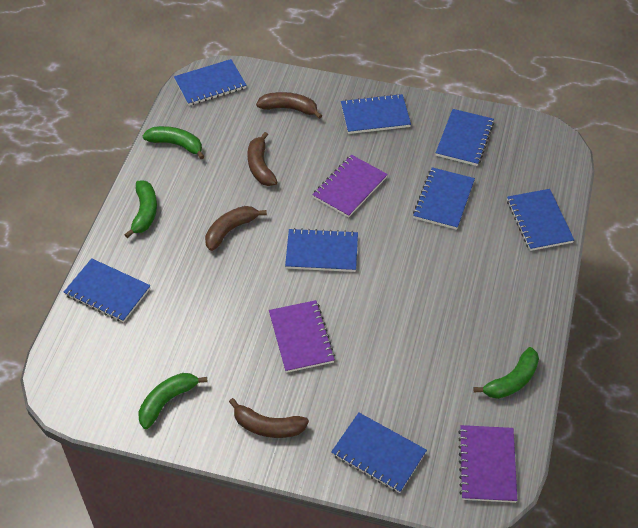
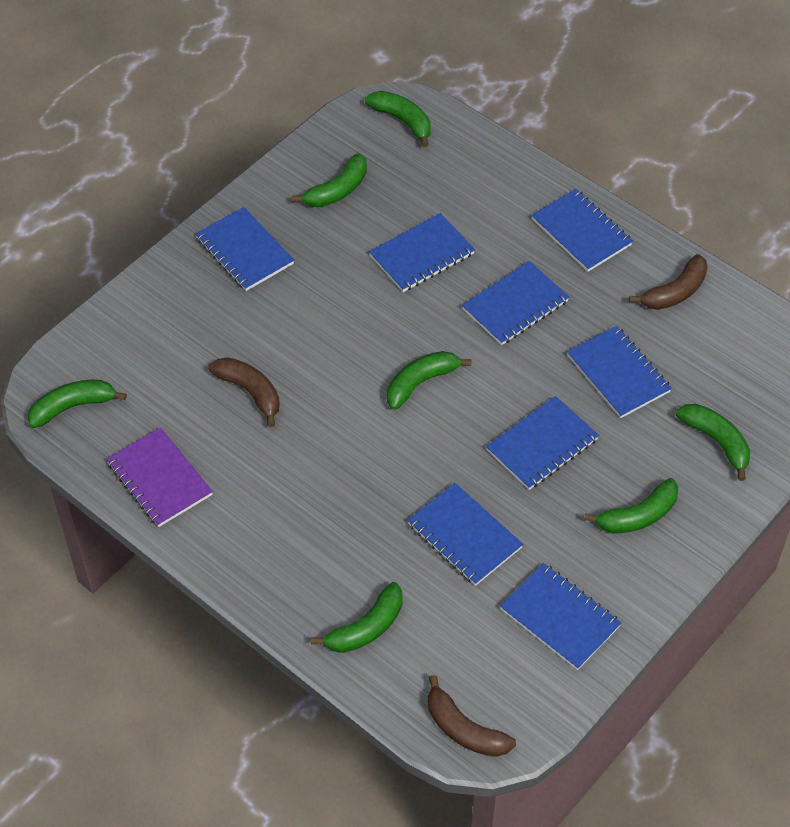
brown banana: 4 -> 3
green banana: 4 -> 7
purple notebook: 3 -> 1

